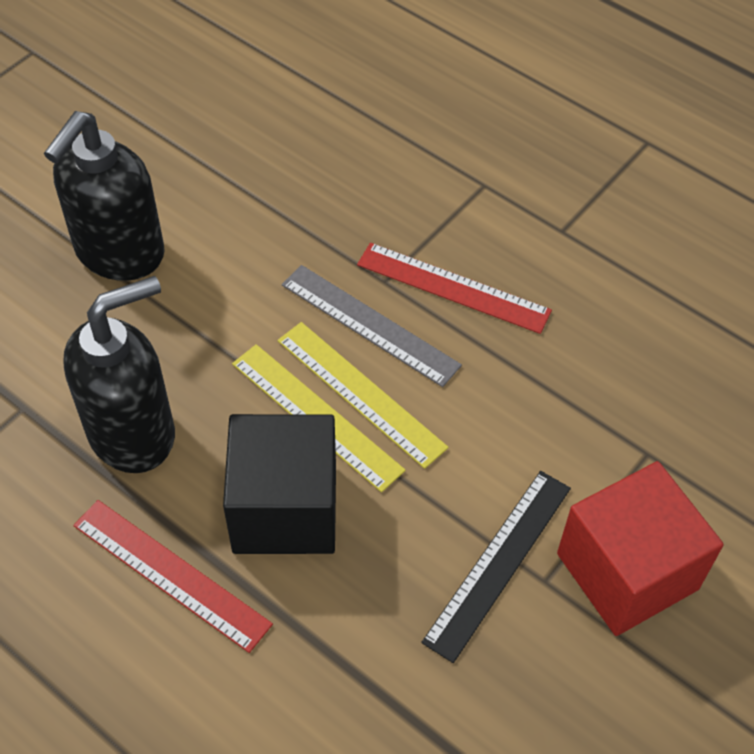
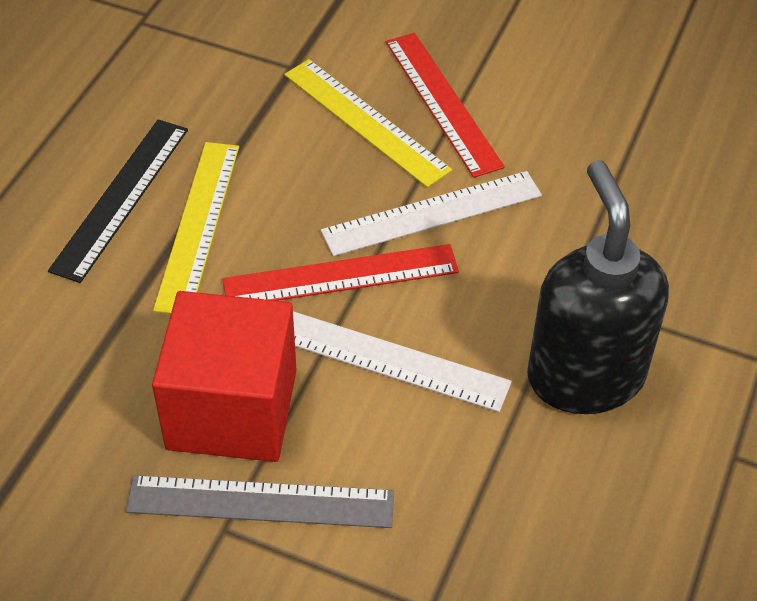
black cube: 1 -> 0
black soap dispenser: 2 -> 1
white ruler: 0 -> 2

